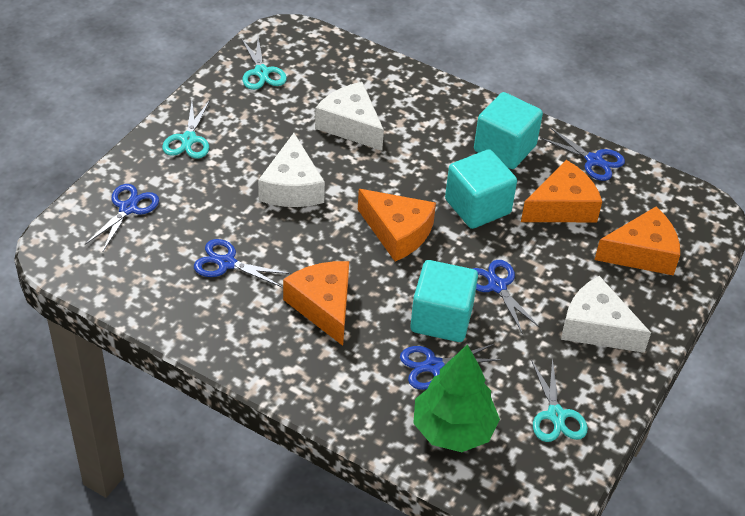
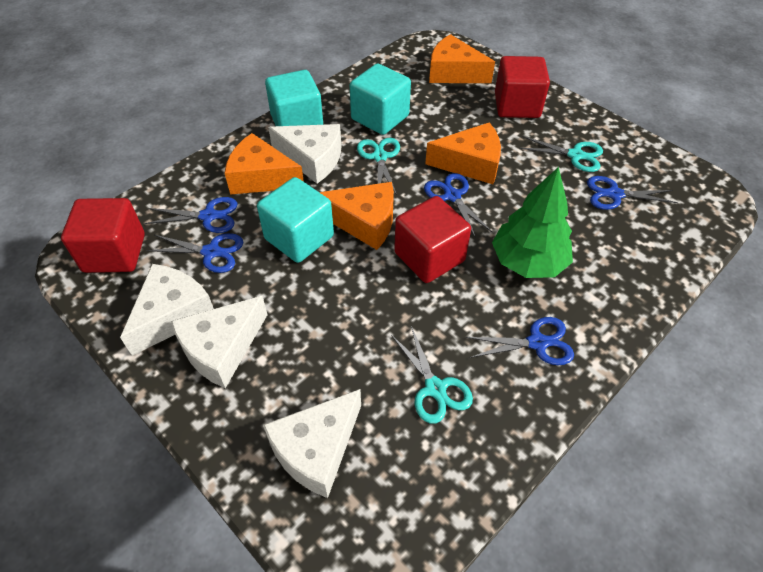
red cube: 0 -> 3
white cheese: 3 -> 4

